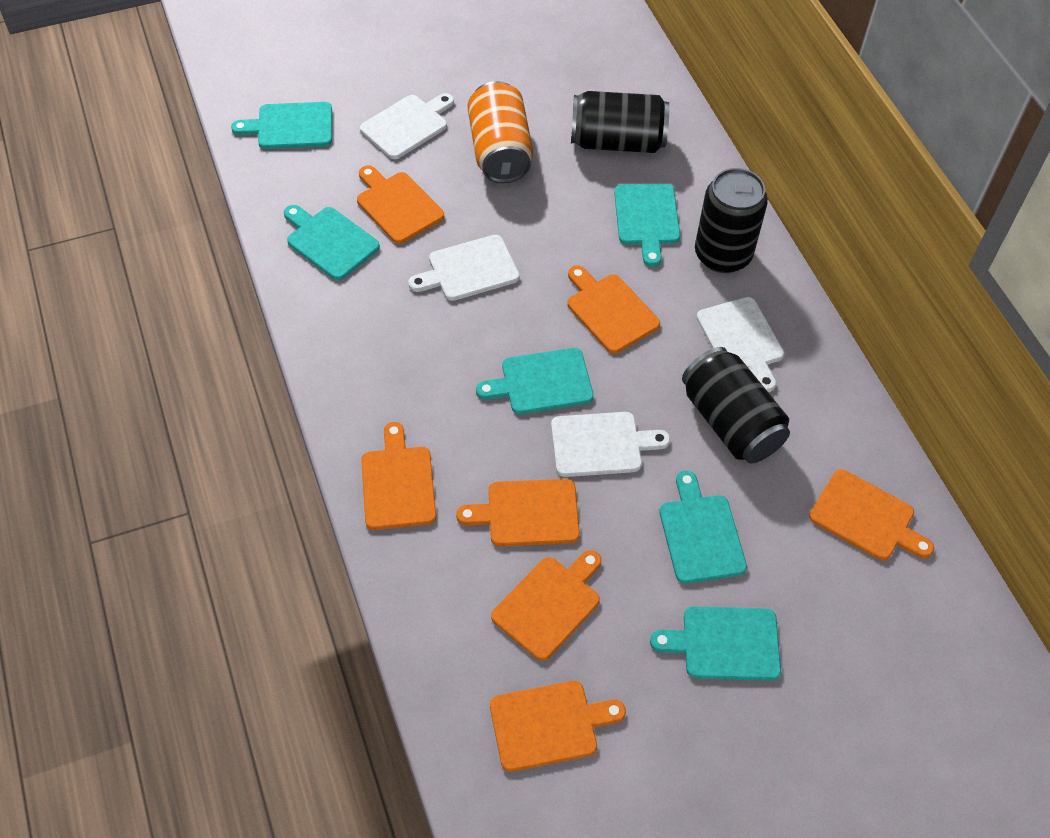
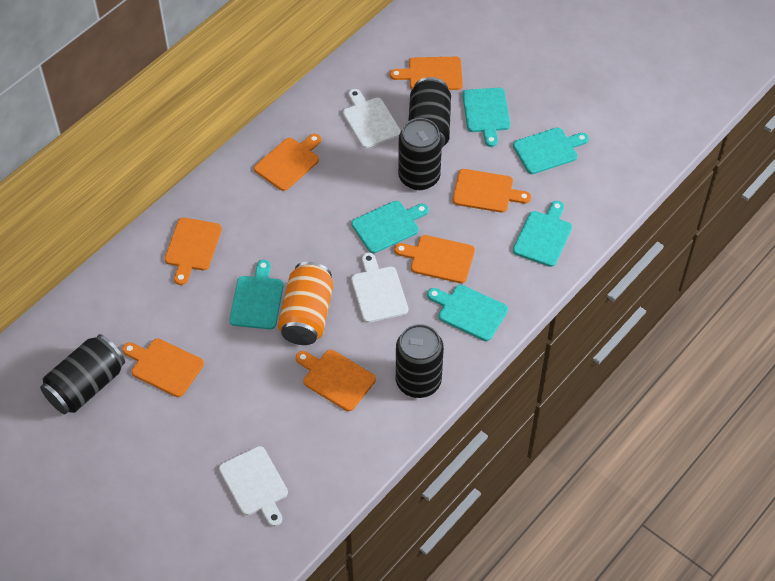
black can: 3 -> 4
white cutting board: 4 -> 3

